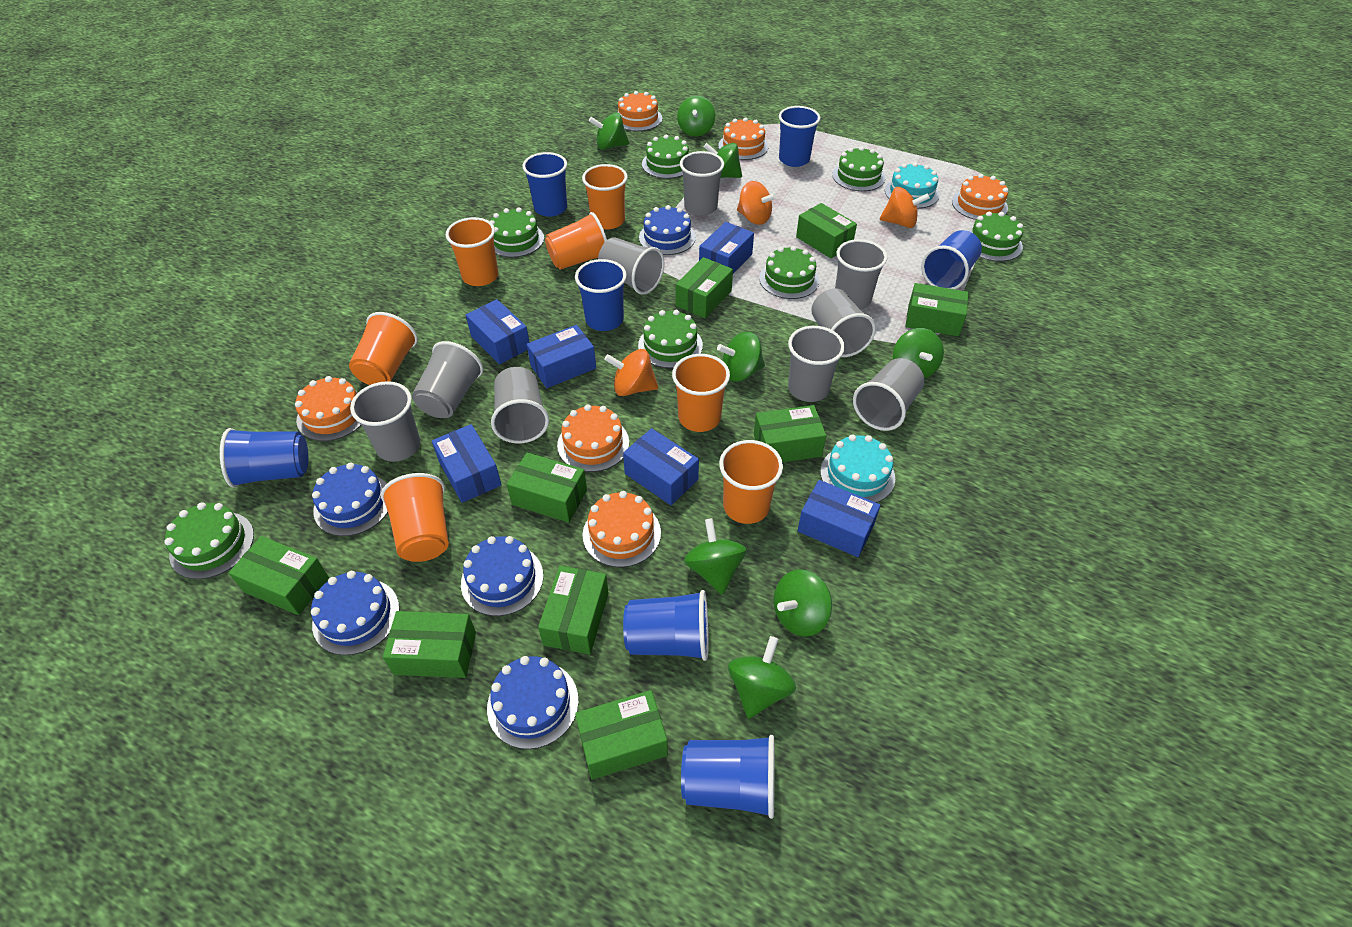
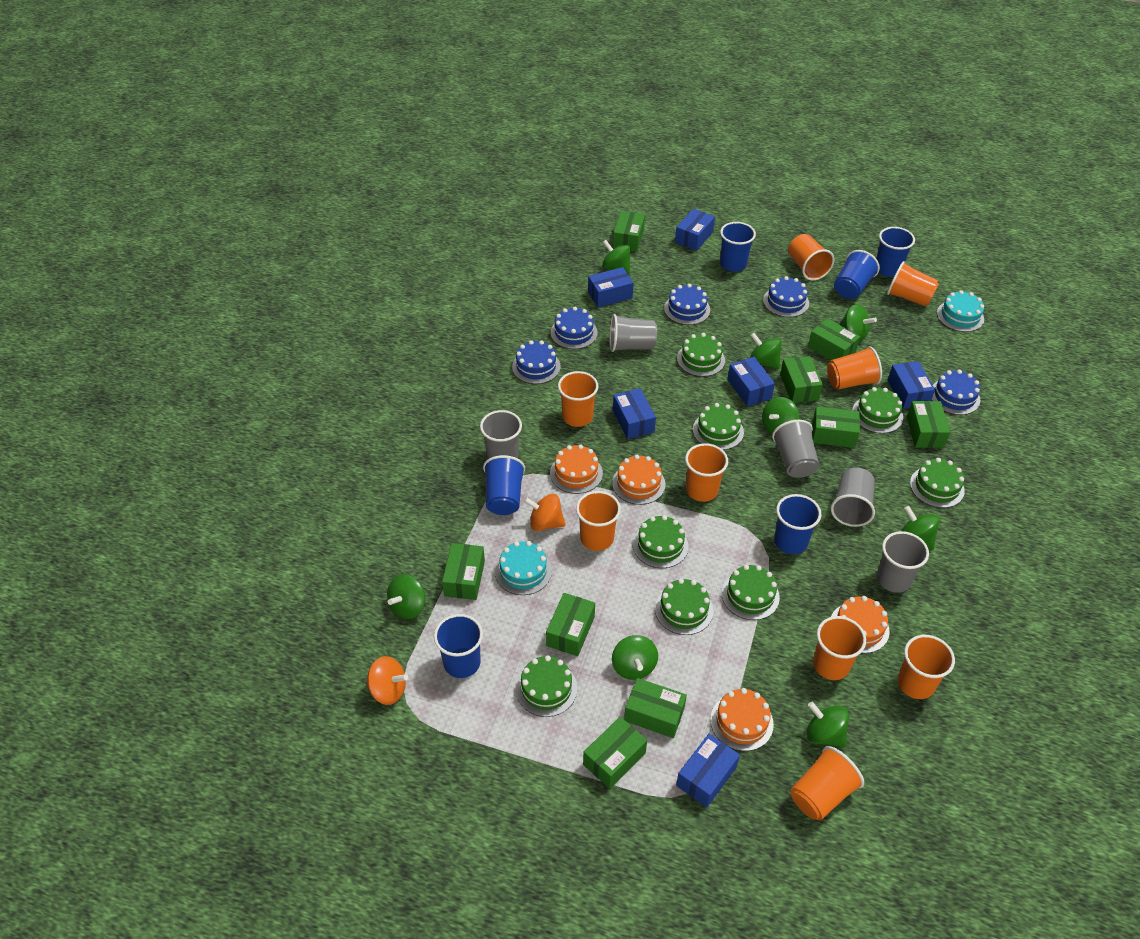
blue cup: 7 -> 6
green cake: 7 -> 8
grey cup: 9 -> 5
orange cake: 6 -> 4
orange cup: 7 -> 9
orange spinning top: 3 -> 2

